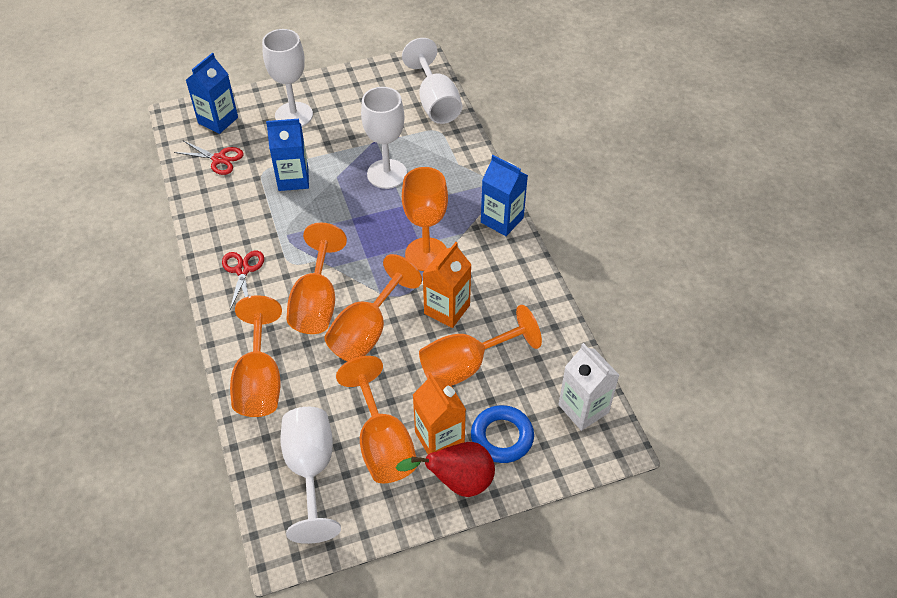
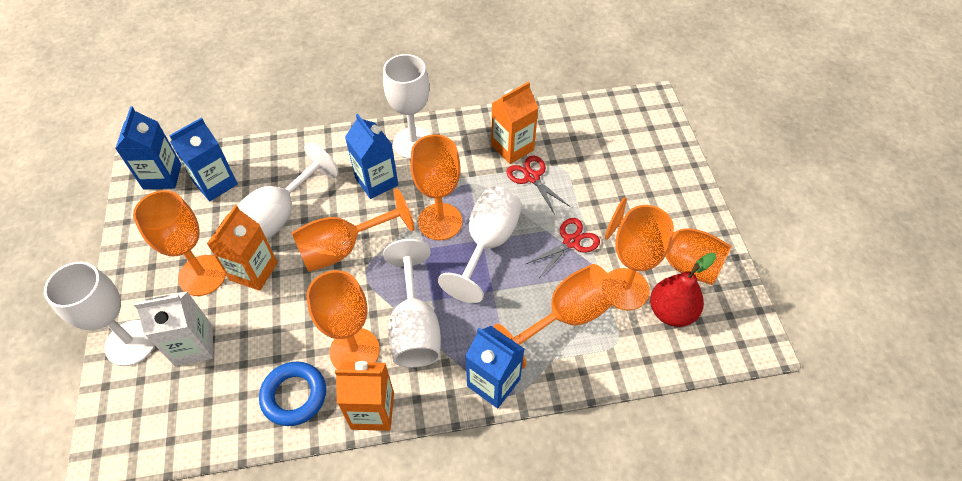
blue carton: 3 -> 4
orange carton: 2 -> 3
orange goblet: 6 -> 7
white goblet: 4 -> 5

